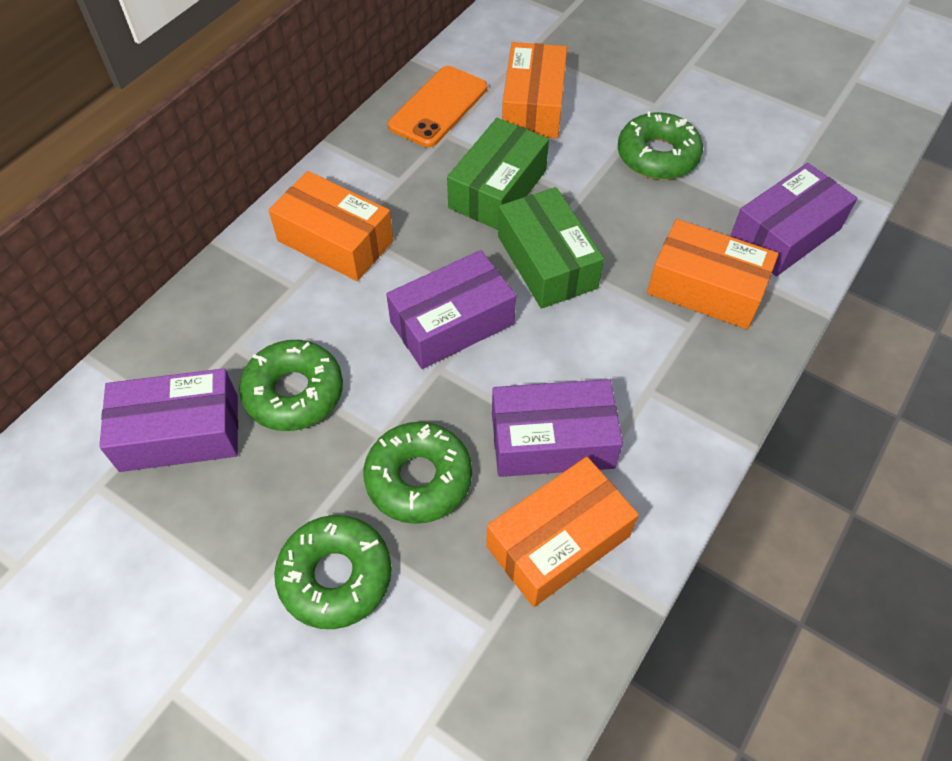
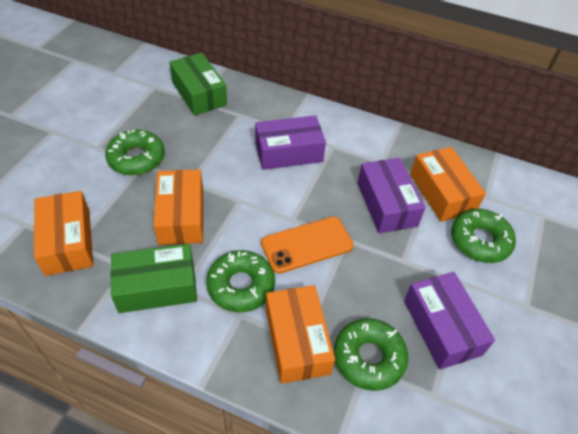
purple box: 4 -> 3

